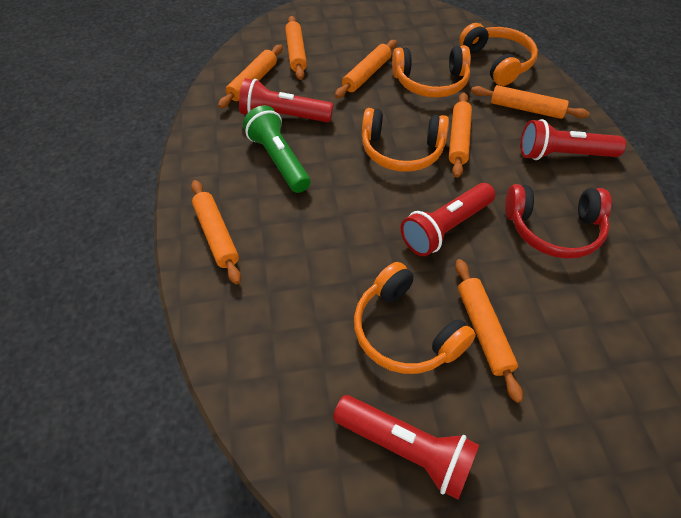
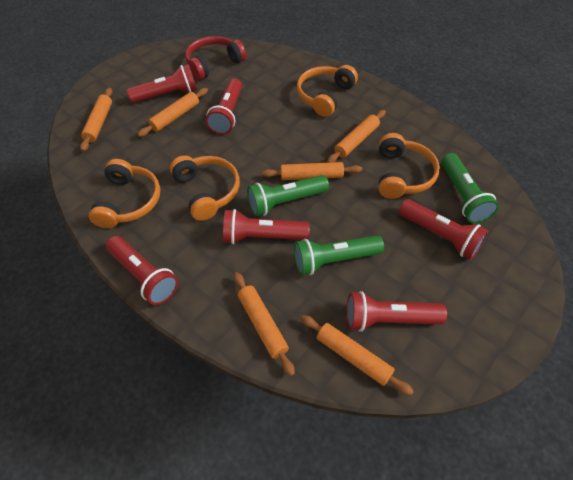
green flashlight: 1 -> 3
orange rolling pin: 7 -> 6
red flashlight: 4 -> 6

